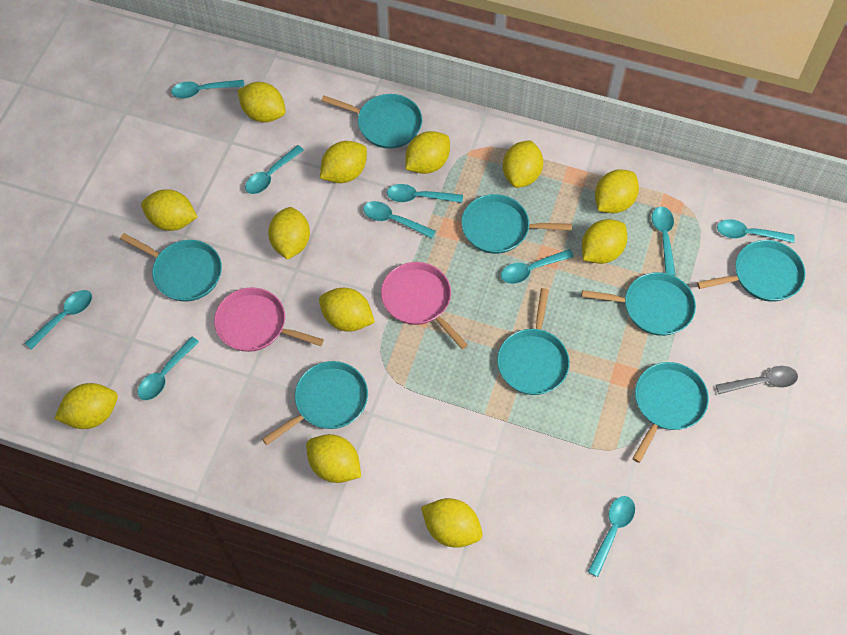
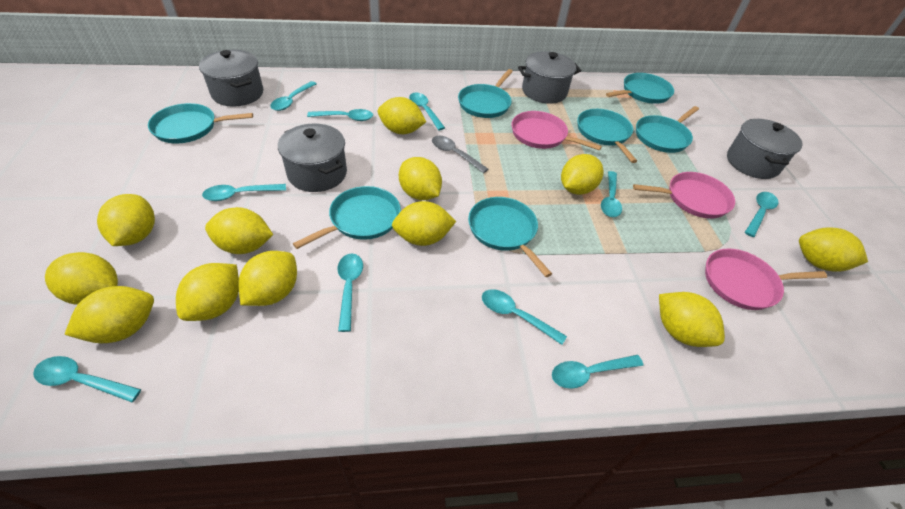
grey pot: 0 -> 4
pink pan: 2 -> 3
turquoise pan: 8 -> 7

